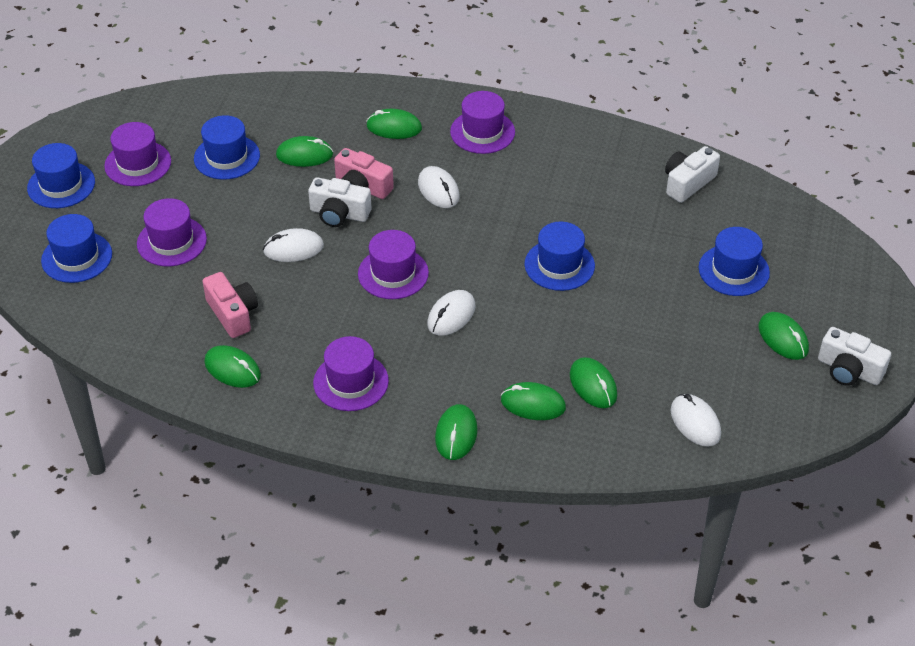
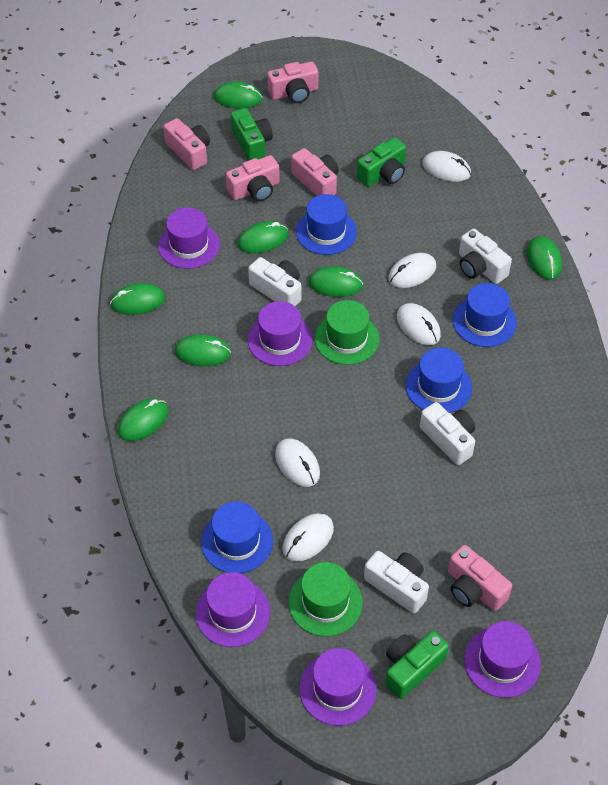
blue hat: 5 -> 4
green camera: 0 -> 3
green hat: 0 -> 2
pink camera: 2 -> 5
white camera: 3 -> 4
white mouse: 4 -> 5

